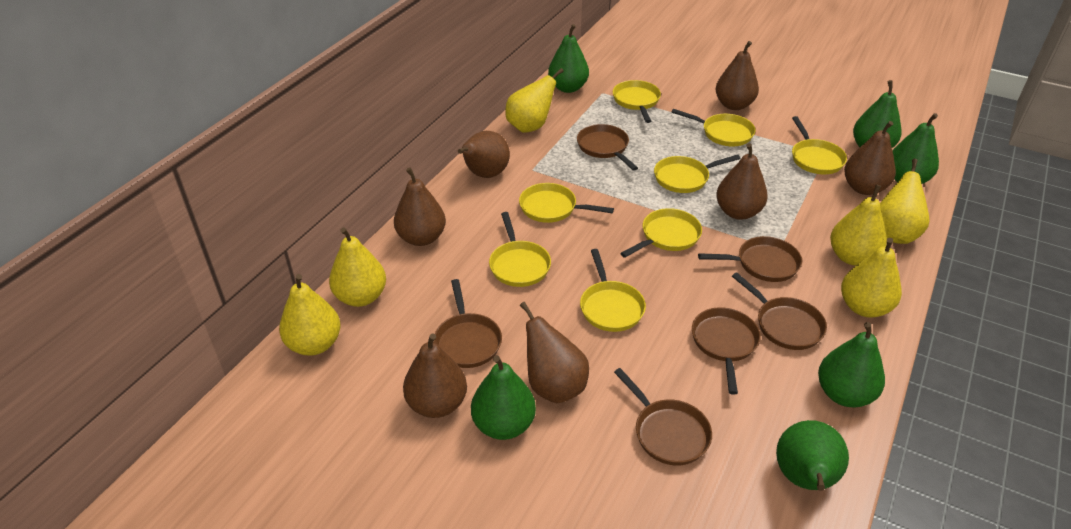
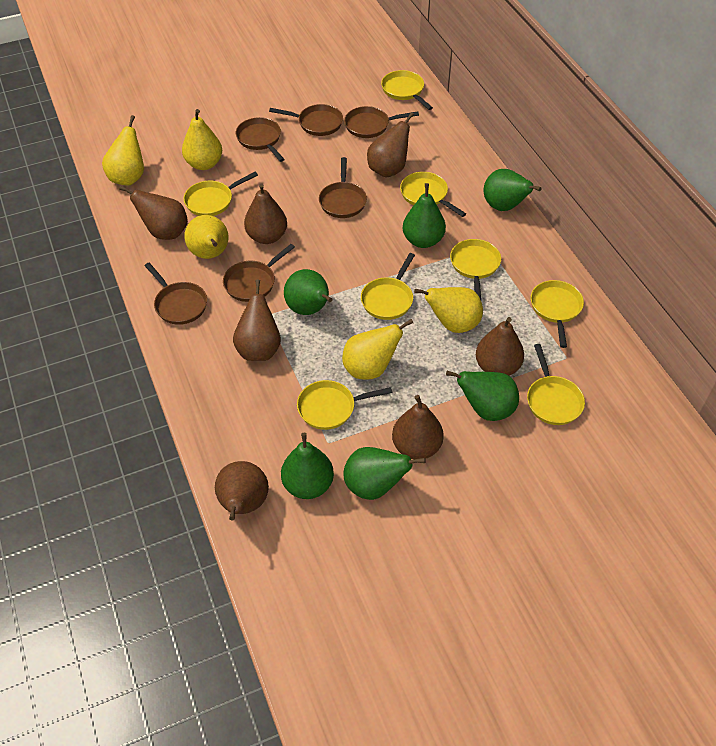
yellow pear: 6 -> 5

